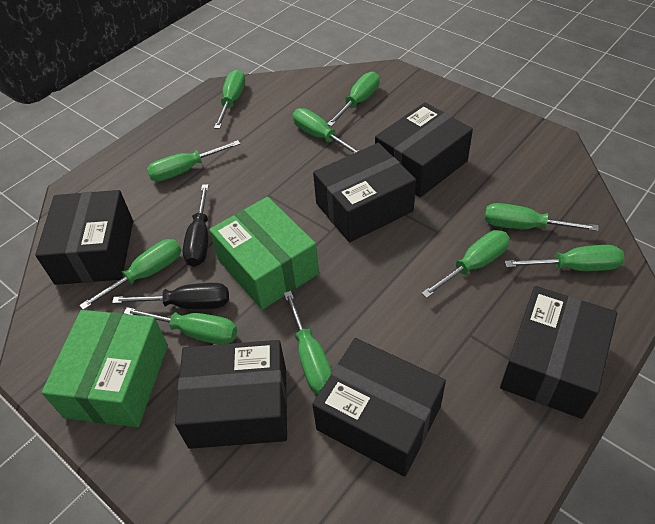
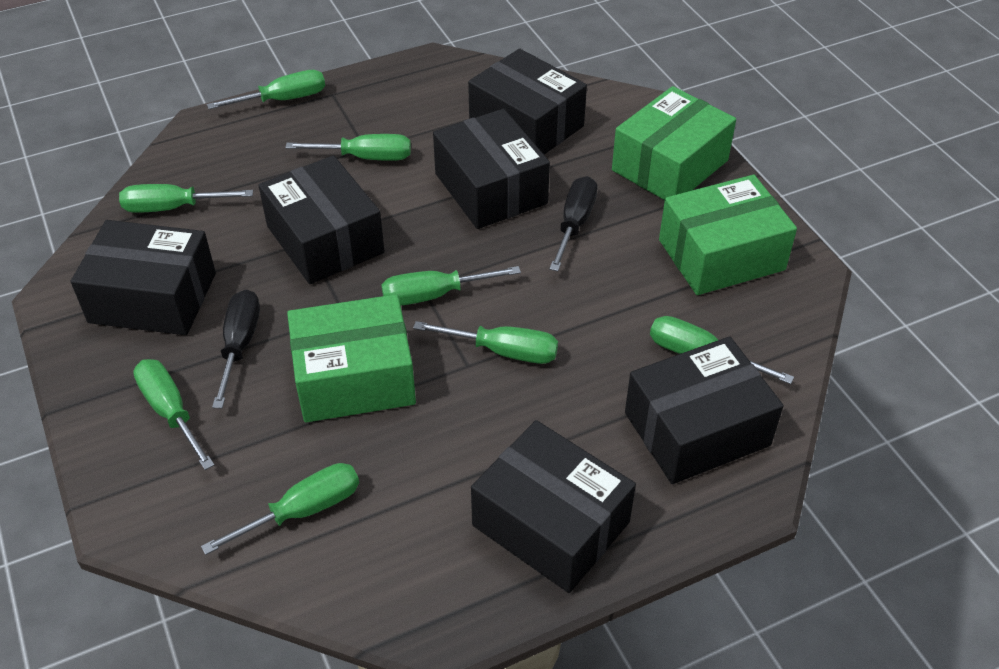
green box: 2 -> 3
green screwdriver: 10 -> 8

